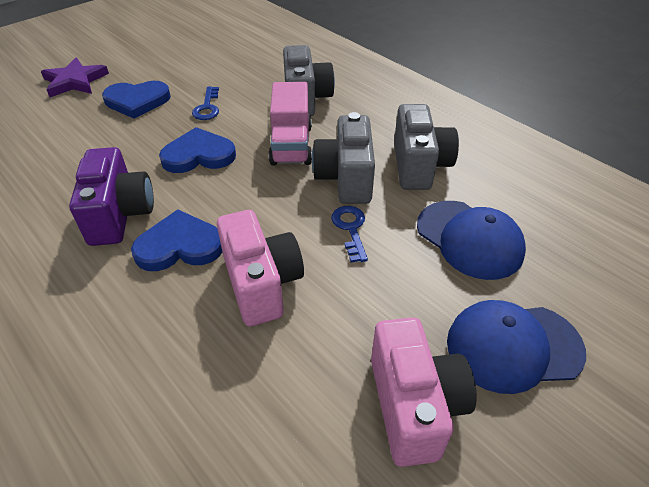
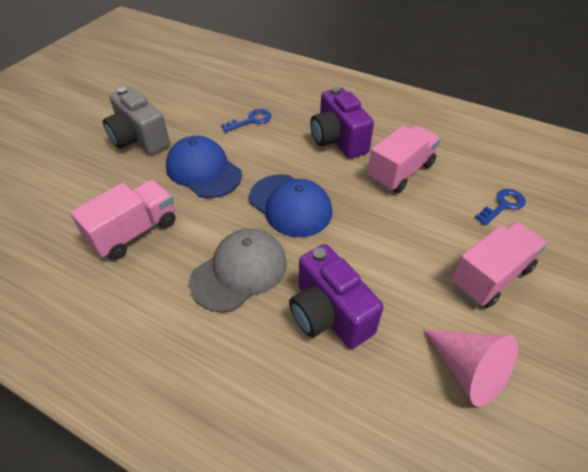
blue heart: 3 -> 0
grey camera: 3 -> 1
grey cap: 0 -> 1
pink camera: 2 -> 0
pink cone: 0 -> 1
pink truck: 1 -> 3
purple camera: 1 -> 2
purple star: 1 -> 0

